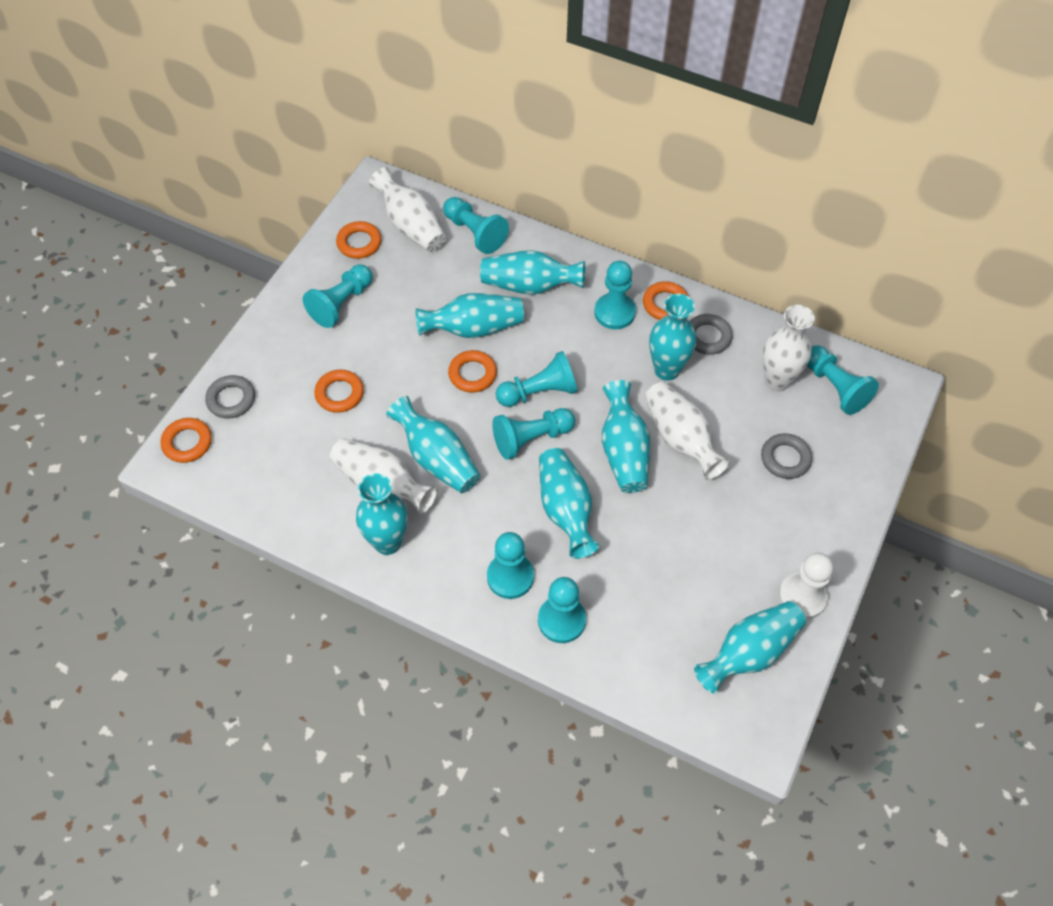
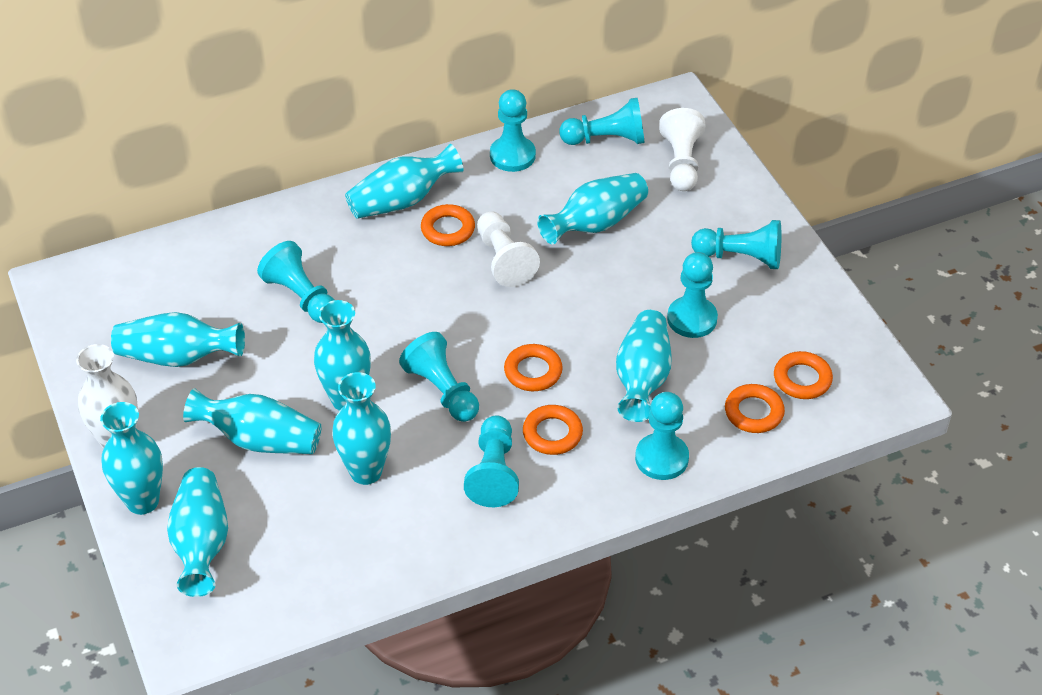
grey ring: 3 -> 0
turquoise vase: 8 -> 9
white pawn: 1 -> 2
white vase: 4 -> 1

